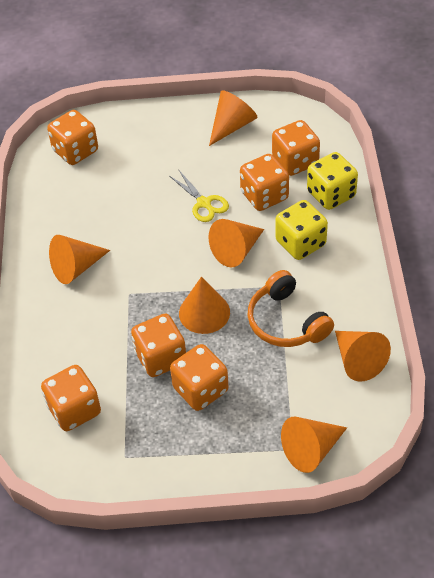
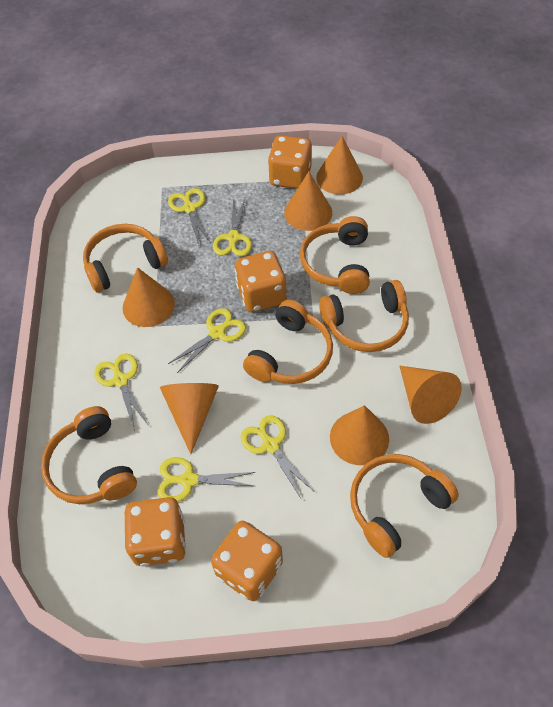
orange dice: 6 -> 4
orange headphones: 1 -> 6
yellow dice: 2 -> 0
yellow scissors: 1 -> 6

